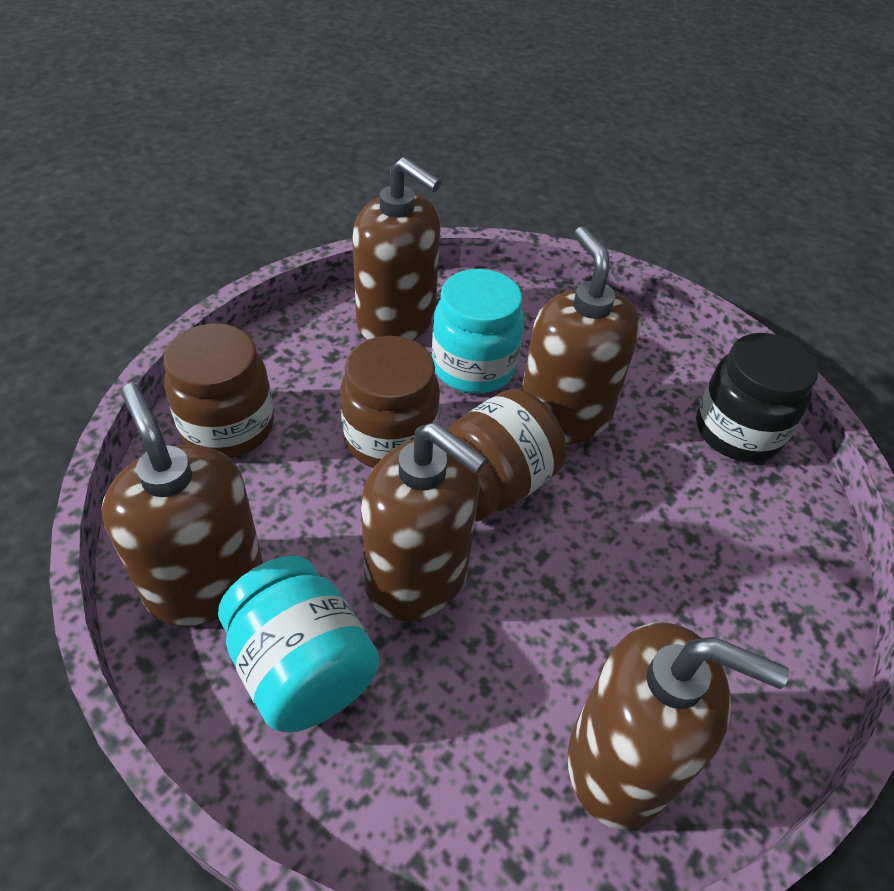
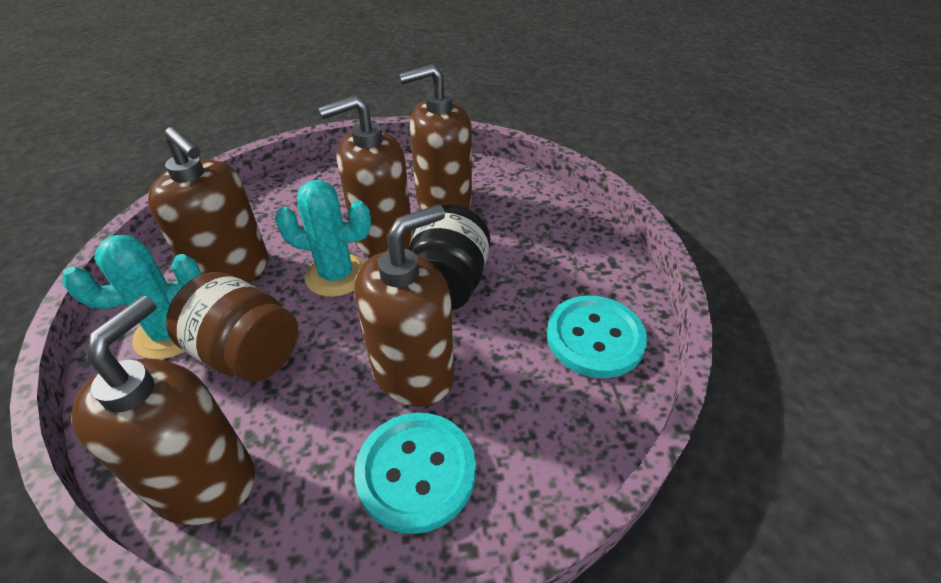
brown jar: 3 -> 1
turquoise button: 0 -> 2
turquoise cactus: 0 -> 2
turquoise jar: 2 -> 0

